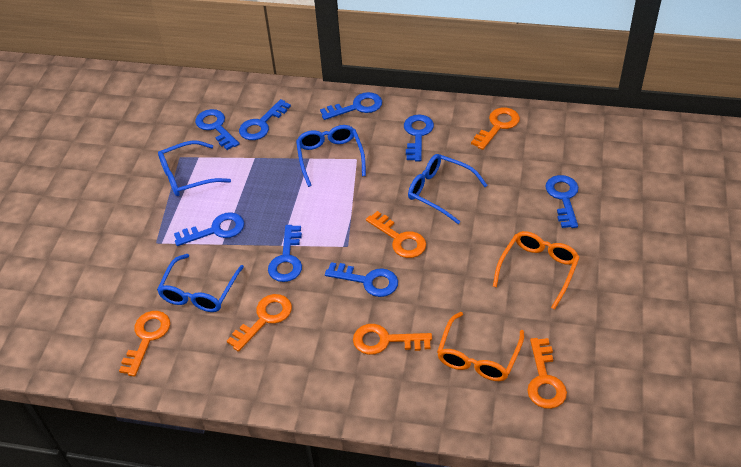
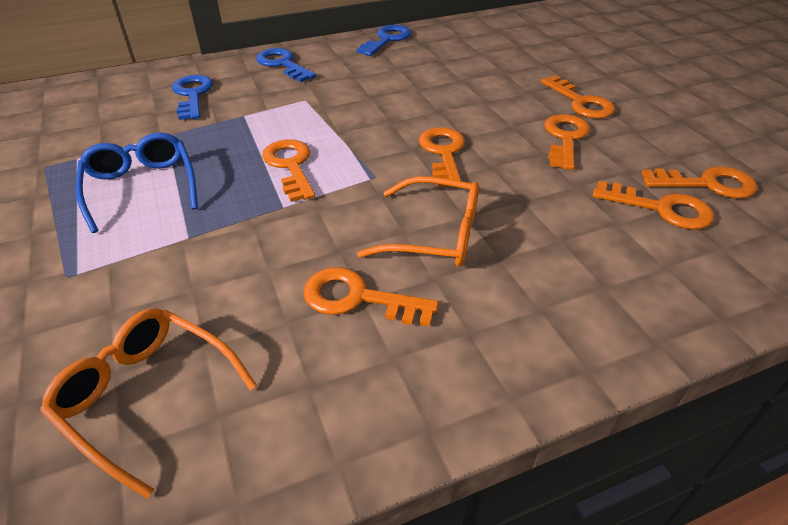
blue glasses: 4 -> 1
blue key: 8 -> 3
orange key: 6 -> 7

